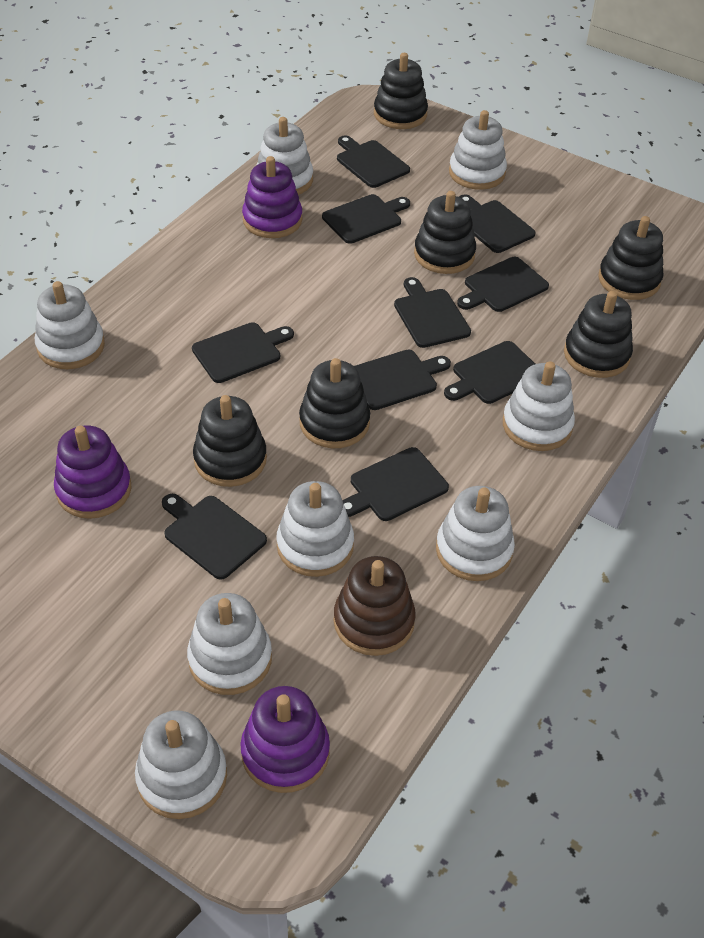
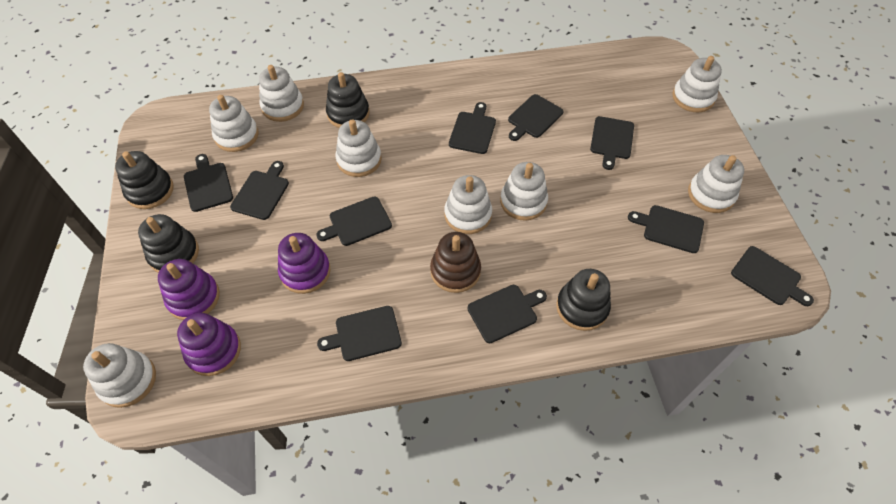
black stacking toy: 6 -> 4

